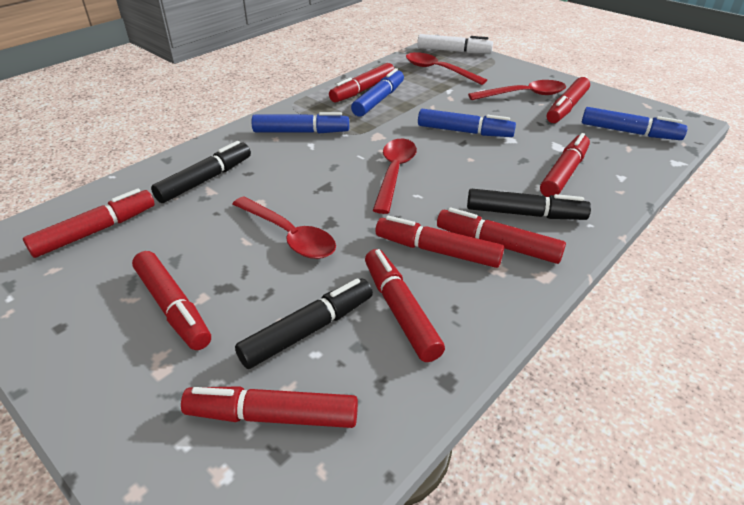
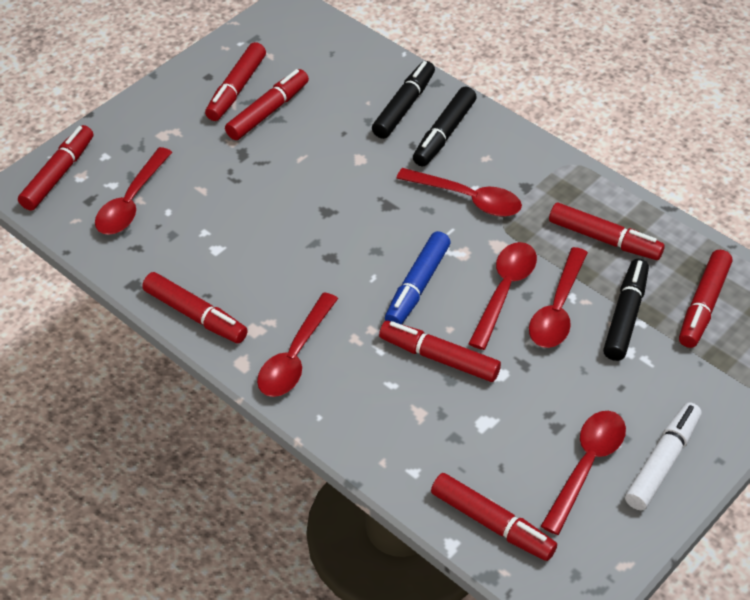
blue marker: 4 -> 1
red marker: 9 -> 8
red spoon: 4 -> 6

